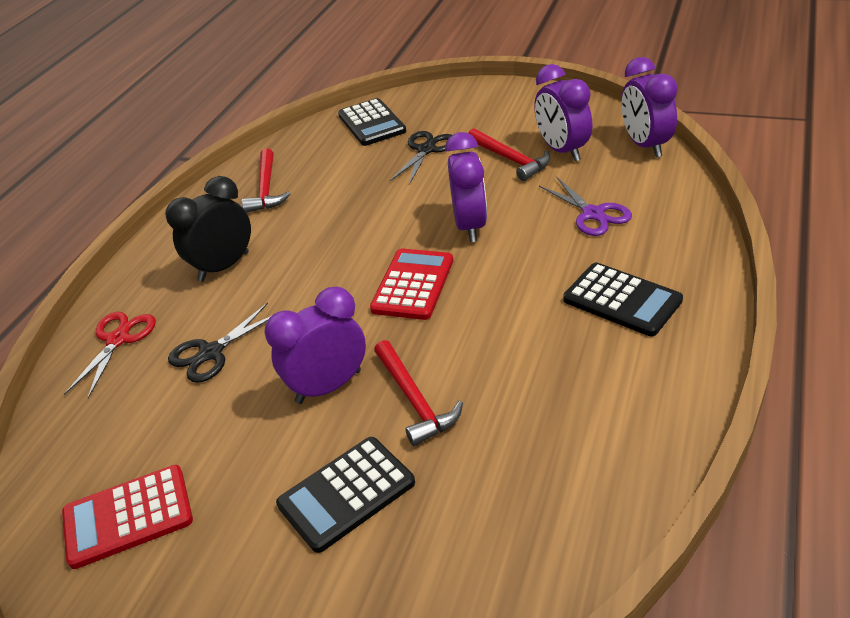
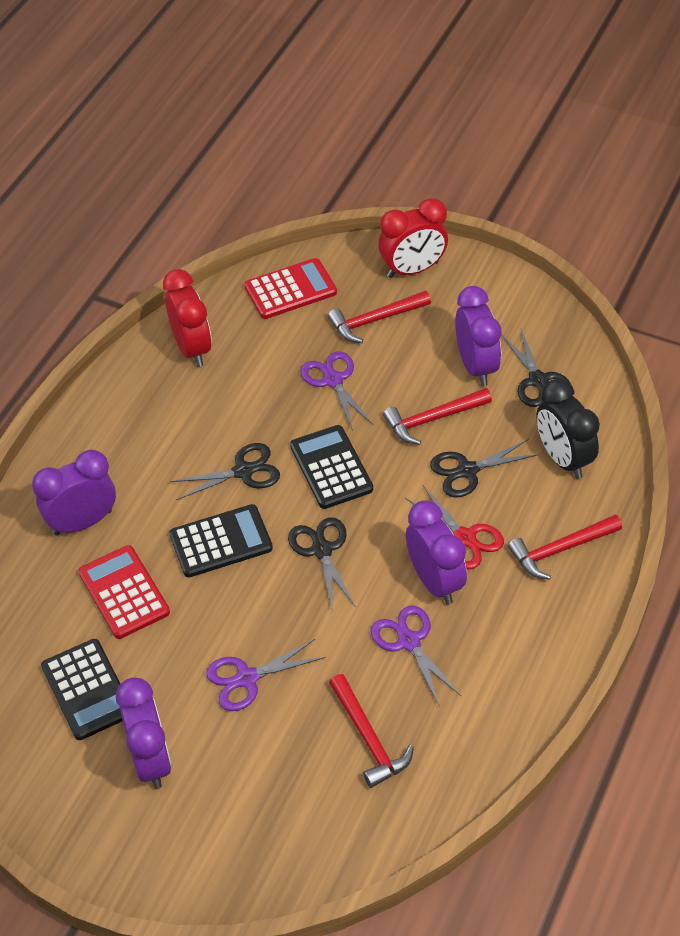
black scissors: 2 -> 4
purple scissors: 1 -> 3
red clock: 0 -> 2
red hammer: 3 -> 4

